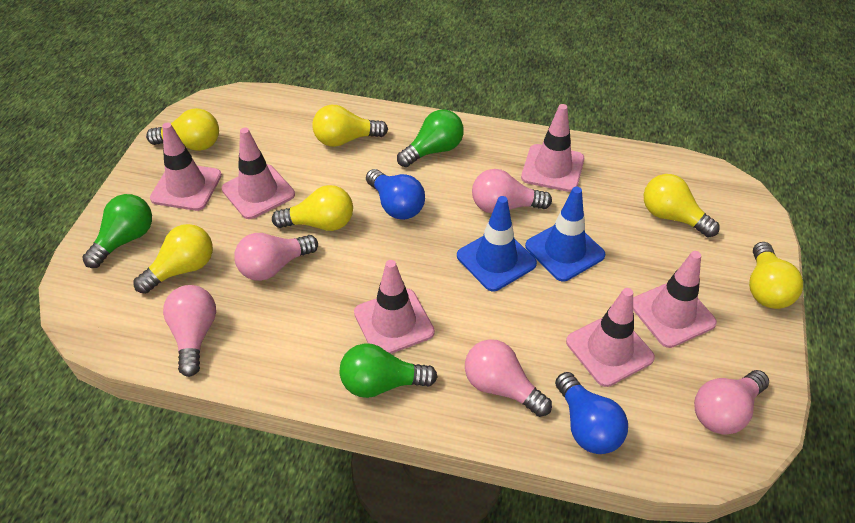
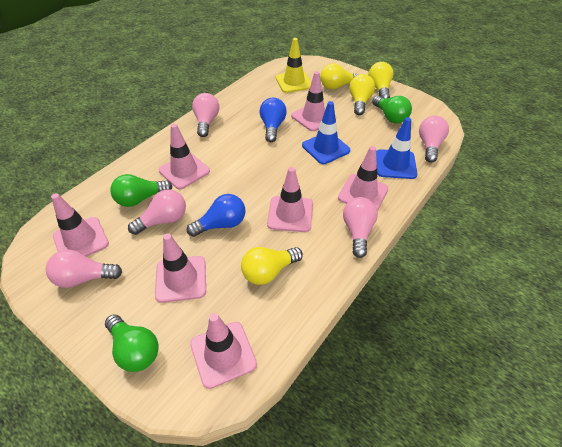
pink traffic cone: 6 -> 7
yellow light bulb: 6 -> 4
yellow traffic cone: 0 -> 1

